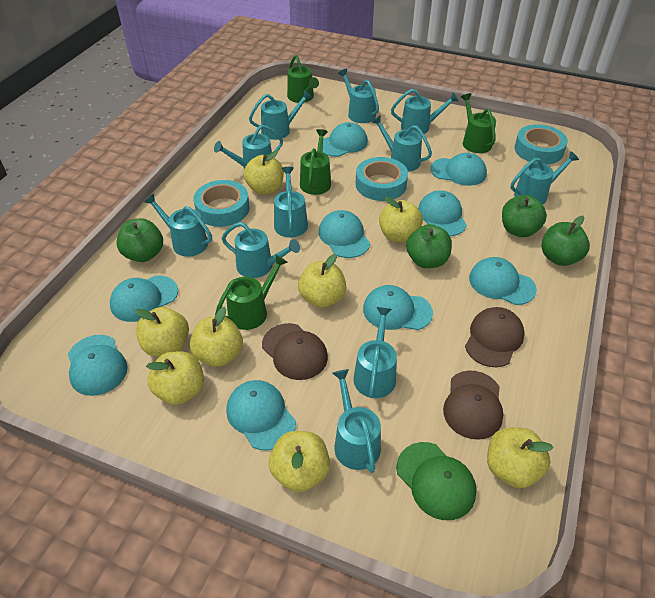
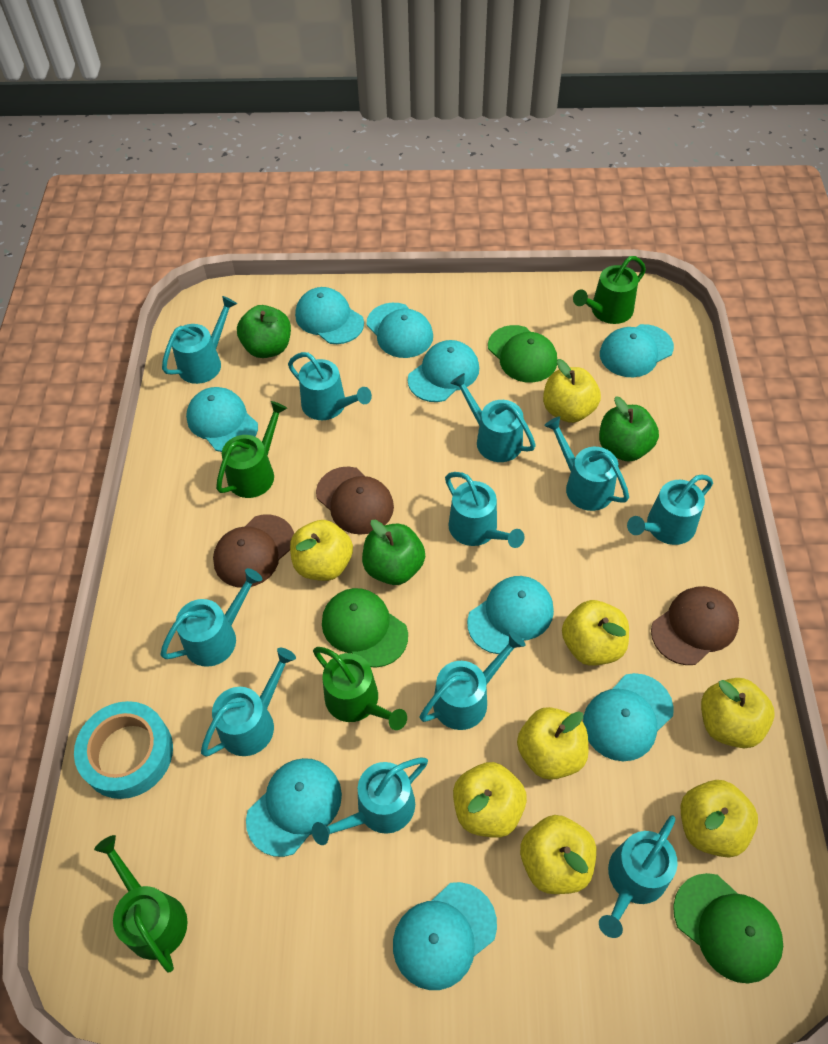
green apple: 4 -> 3
green cap: 1 -> 3
turquoise tape: 3 -> 1

